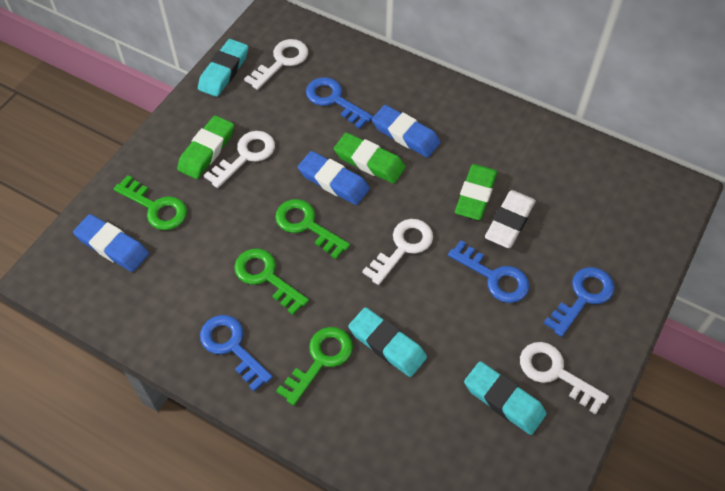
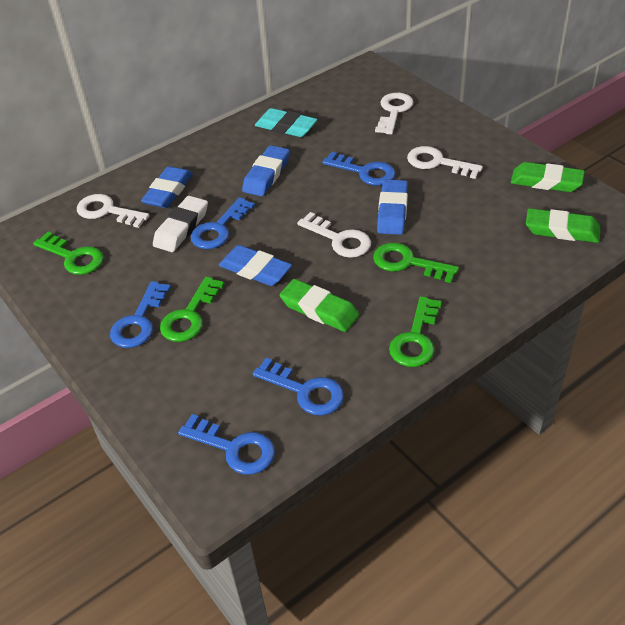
blue eraser: 3 -> 4
blue key: 4 -> 5
turquoise eraser: 3 -> 1

